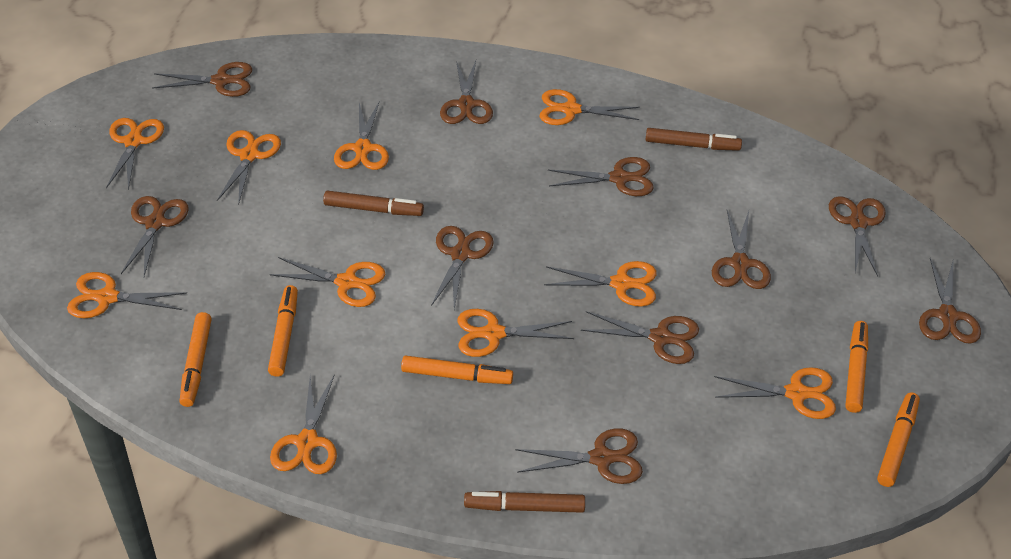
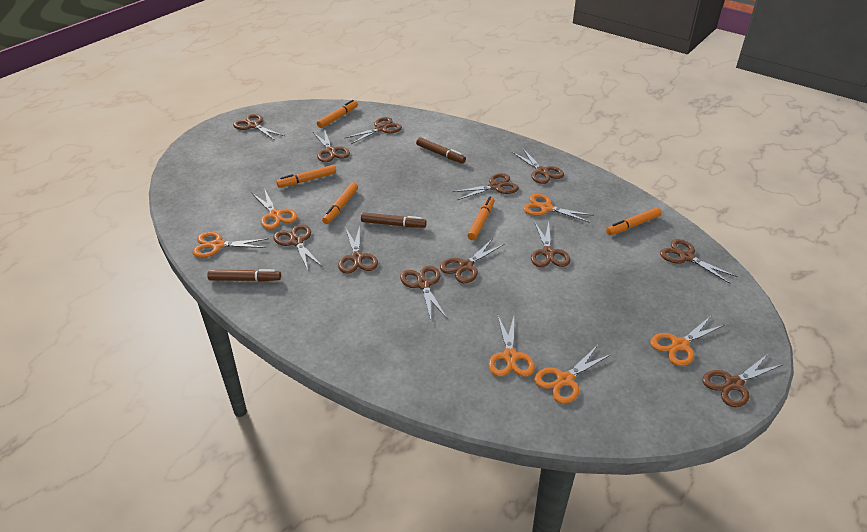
brown scissors: 10 -> 12
orange scissors: 10 -> 6

